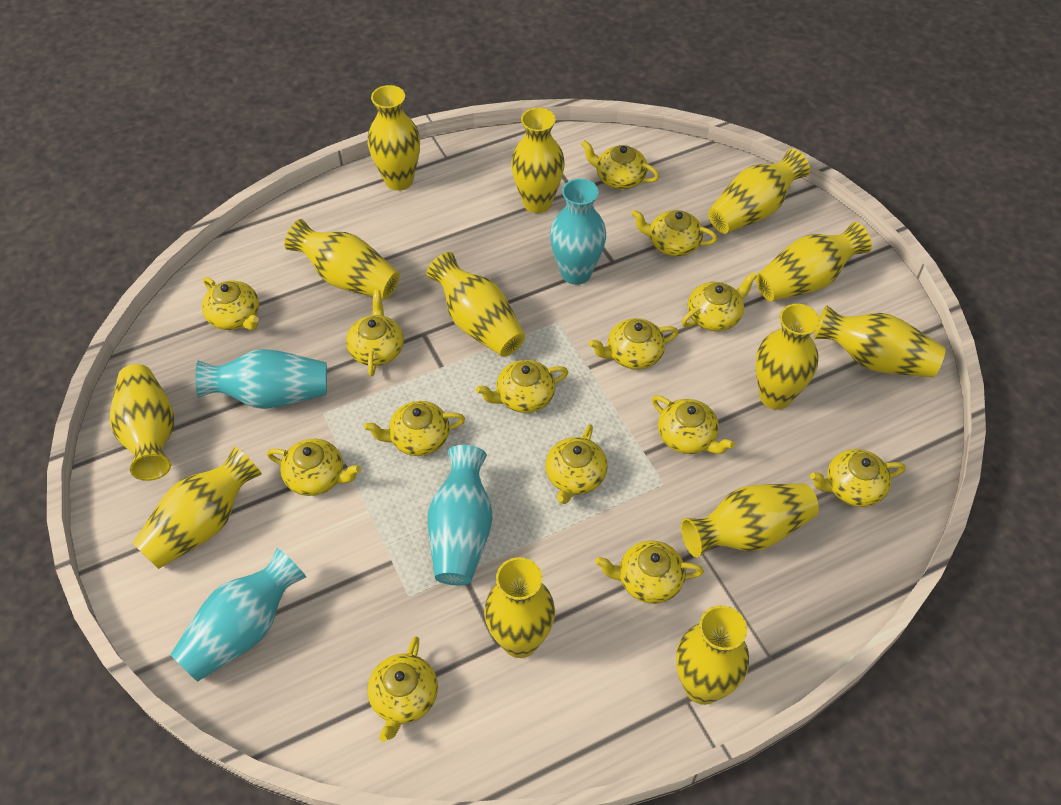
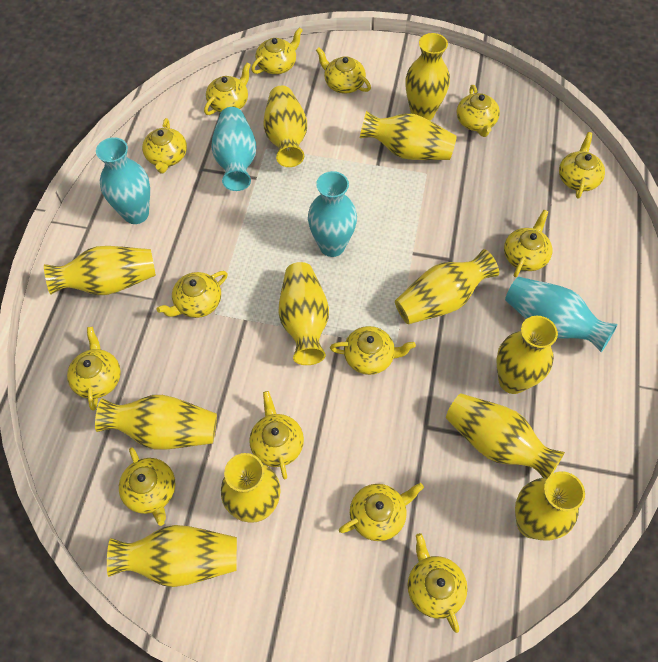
yellow vase: 13 -> 12

